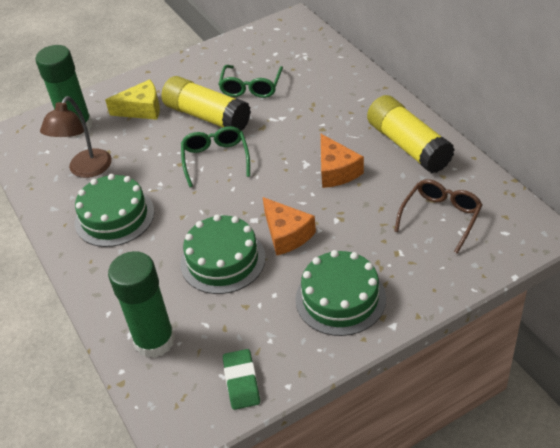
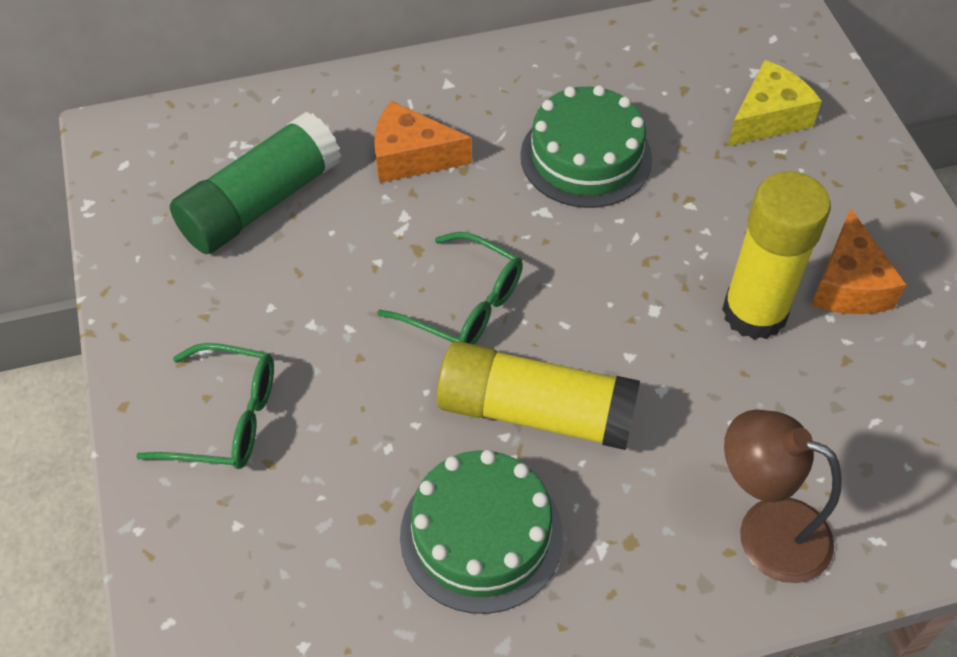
brown glasses: 1 -> 0
green cake: 3 -> 2
green eraser: 1 -> 0
green glue stick: 2 -> 1

